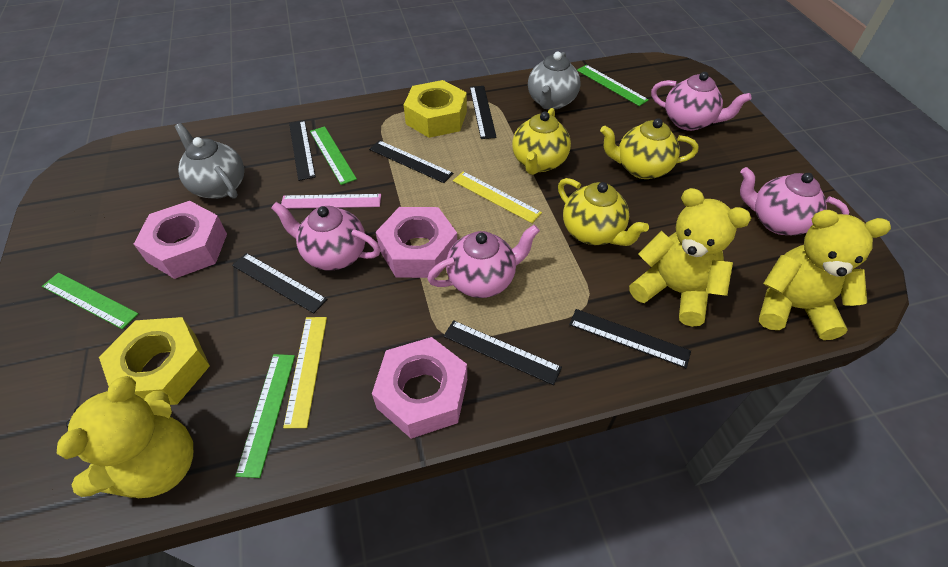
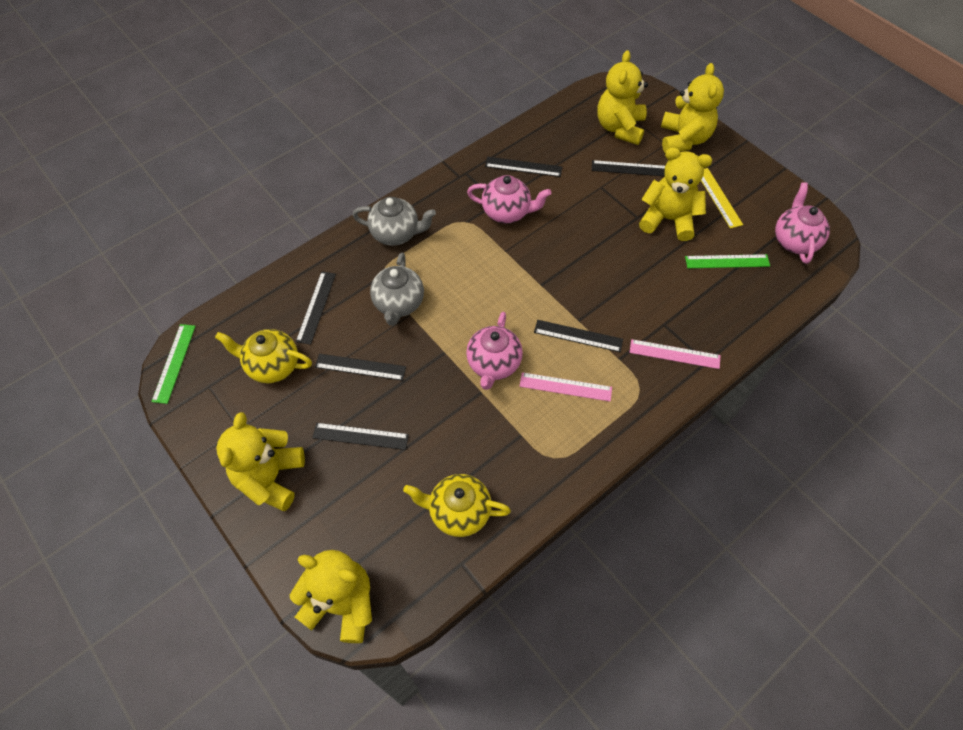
green ruler: 4 -> 2
pink nut: 3 -> 0
pink ruler: 1 -> 2
pink teapot: 4 -> 3
yellow nut: 2 -> 0
yellow ruler: 2 -> 1
yellow teapot: 3 -> 2
yellow teddy bear: 3 -> 5

